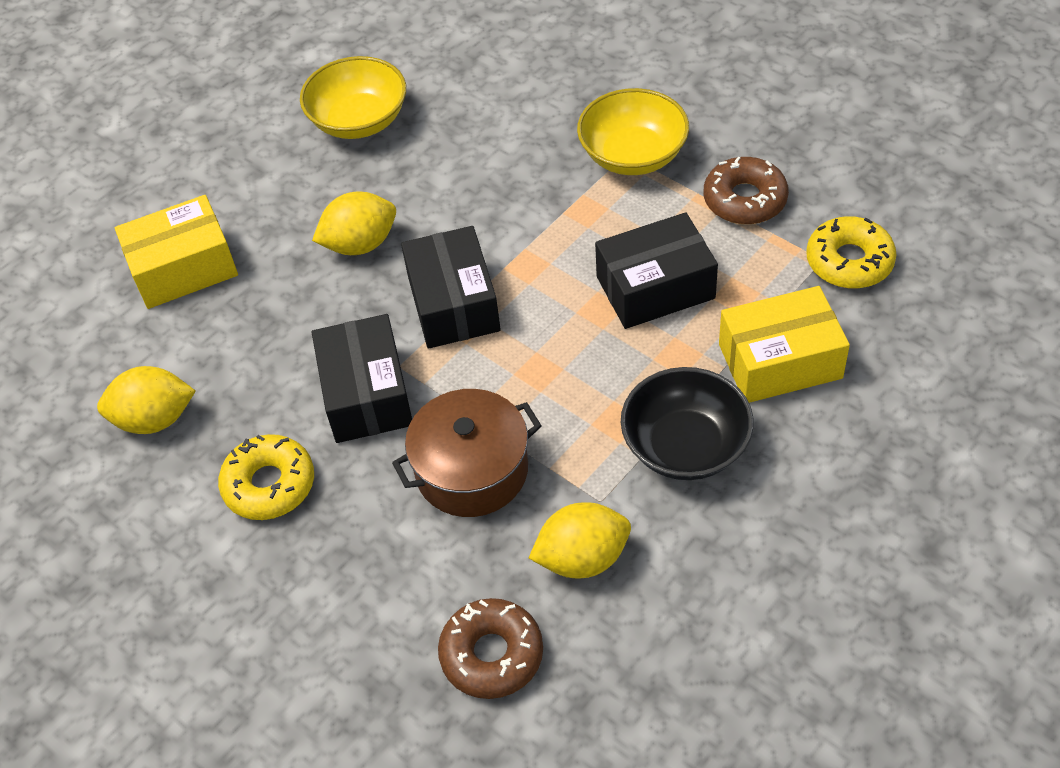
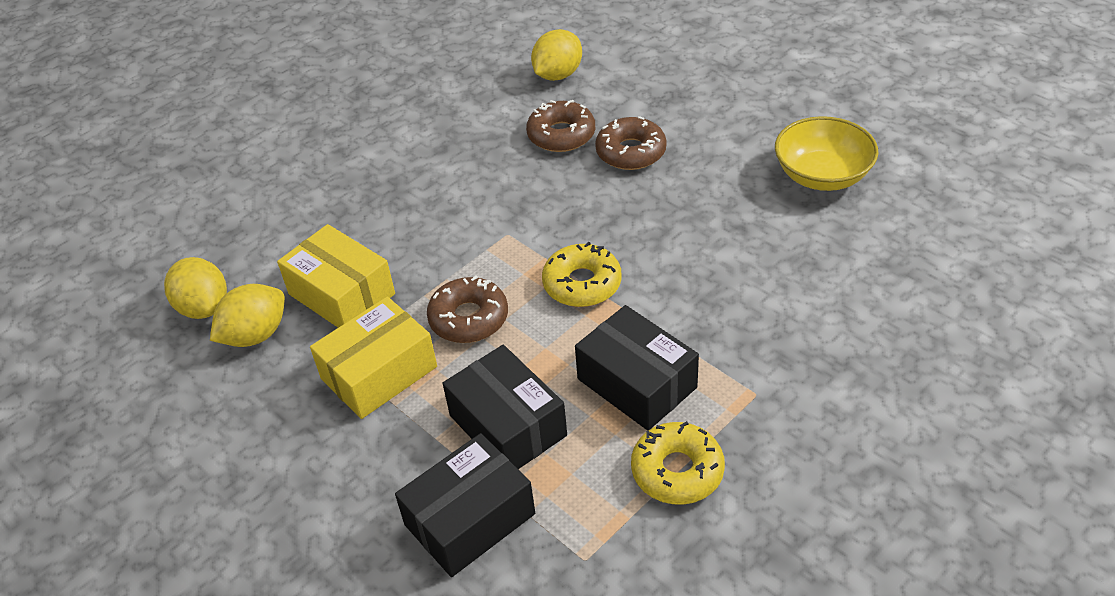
black bowl: 1 -> 0
brown donut: 2 -> 3
brown pot: 1 -> 0
yellow bowl: 2 -> 1

